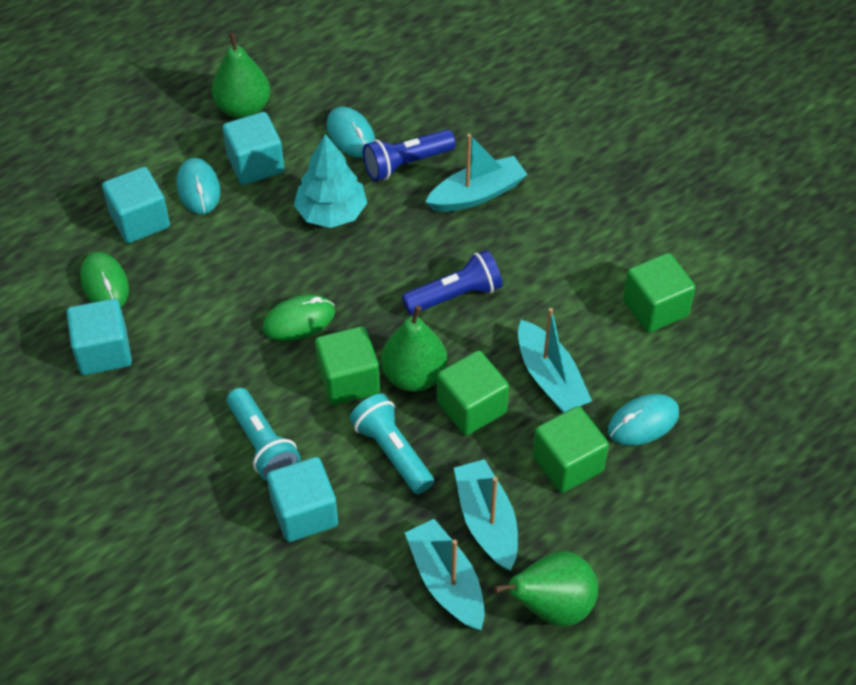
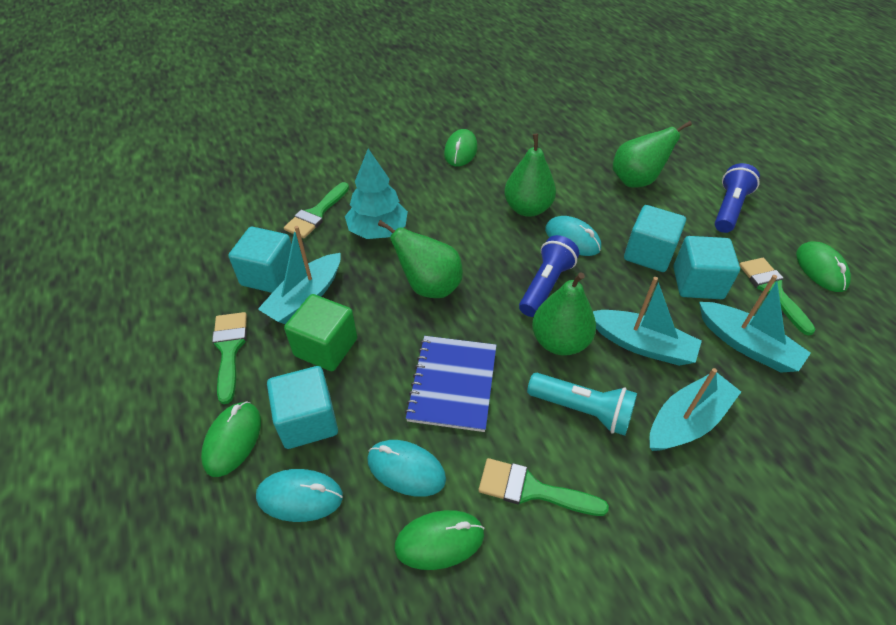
blue notebook: 0 -> 1
green brush: 0 -> 4
green cube: 4 -> 1
green mouse: 2 -> 4
green pear: 3 -> 4
turquoise flashlight: 2 -> 1

